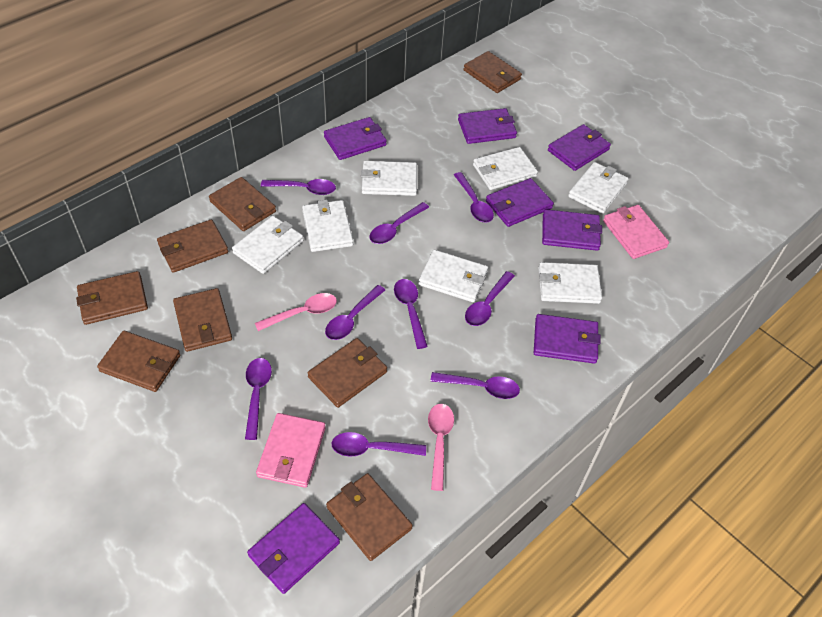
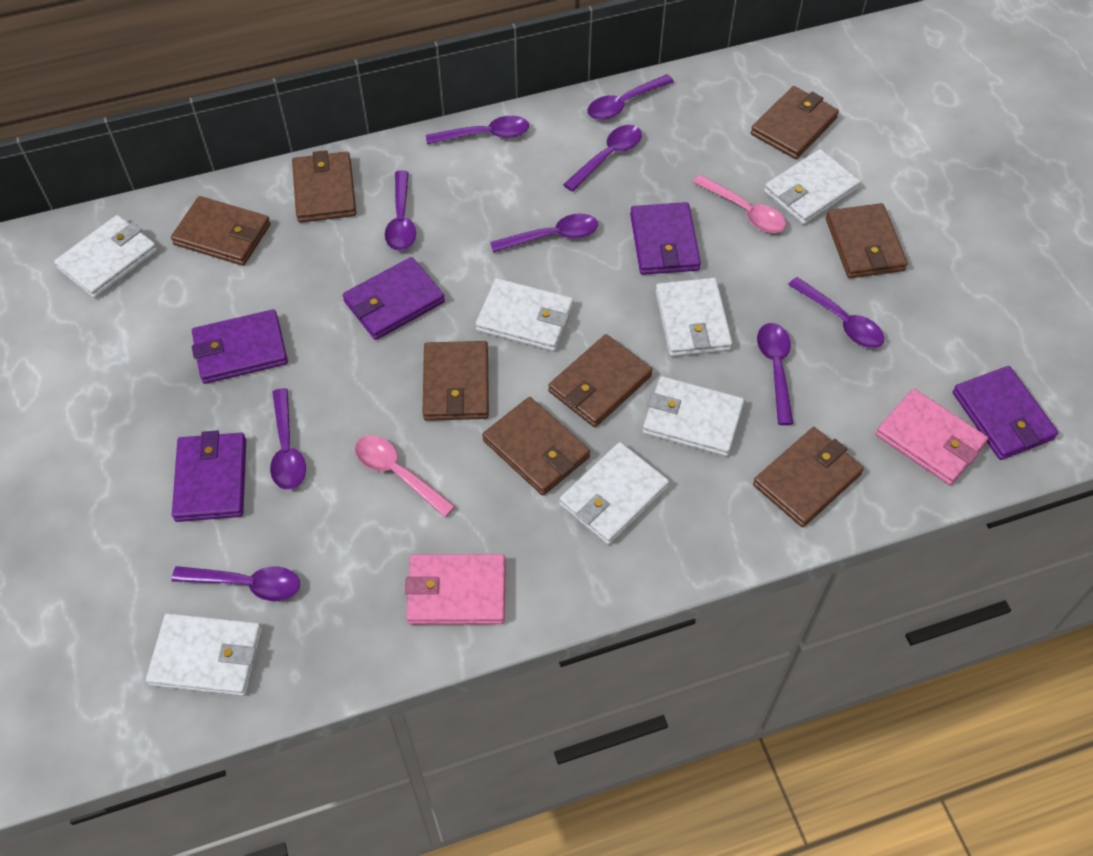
purple wallet: 7 -> 5

